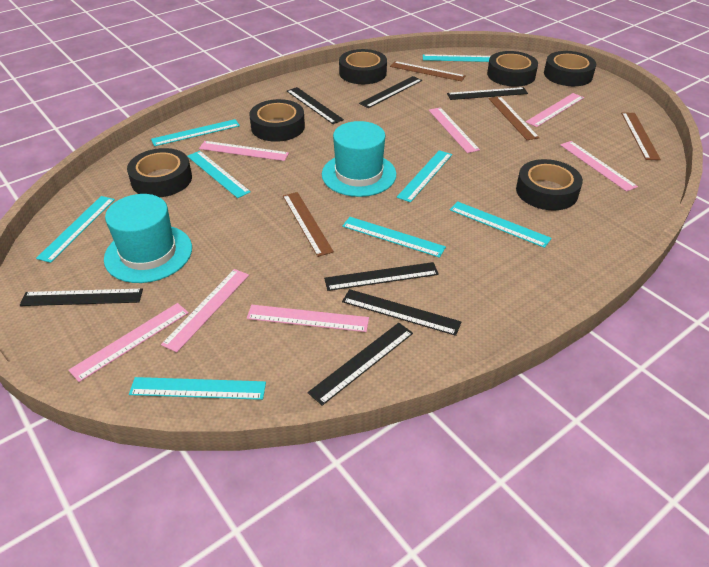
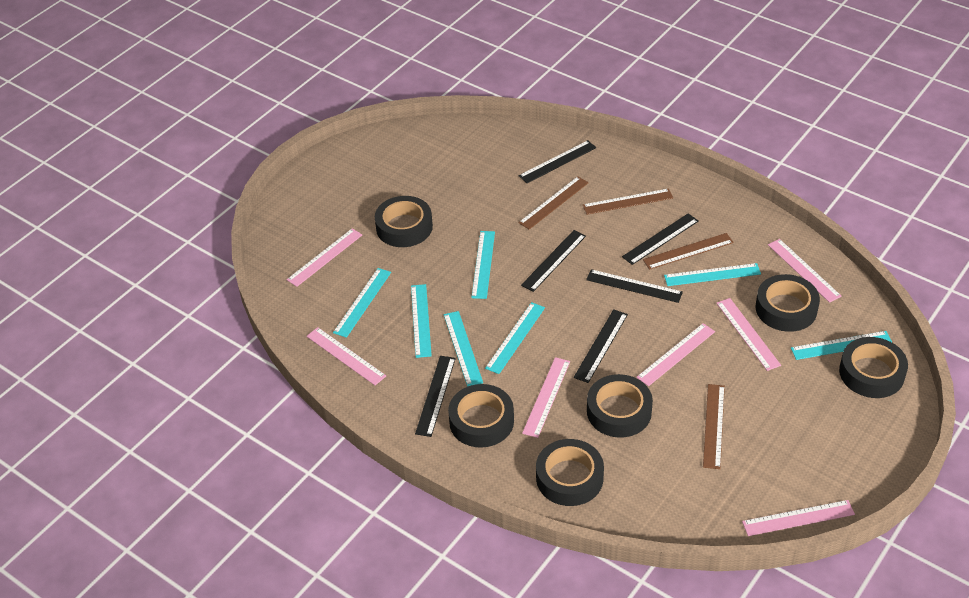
black ruler: 7 -> 6
turquoise hat: 2 -> 0
turquoise ruler: 8 -> 7

